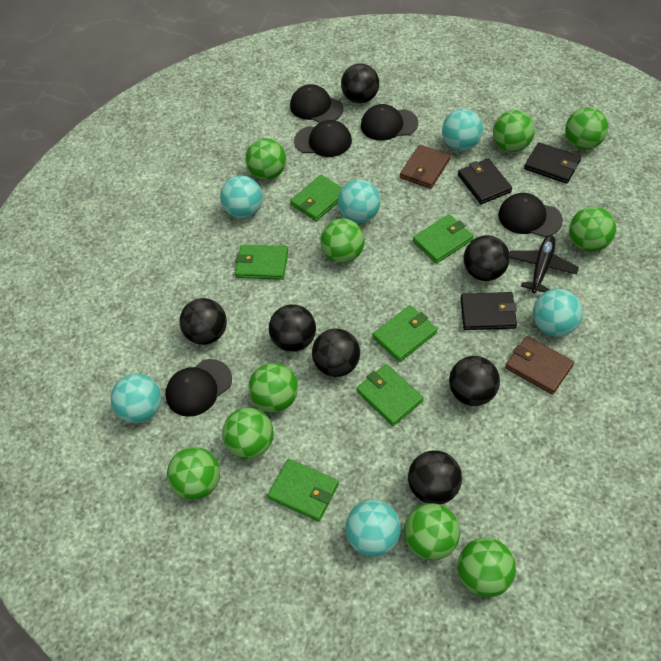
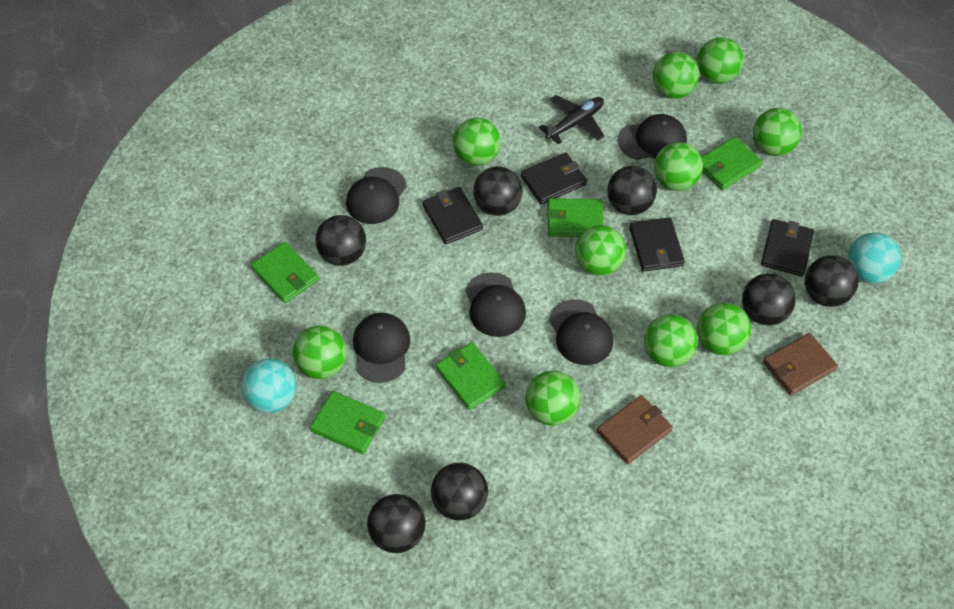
black wallet: 3 -> 4
green wallet: 6 -> 5
turquoise ball: 6 -> 2

